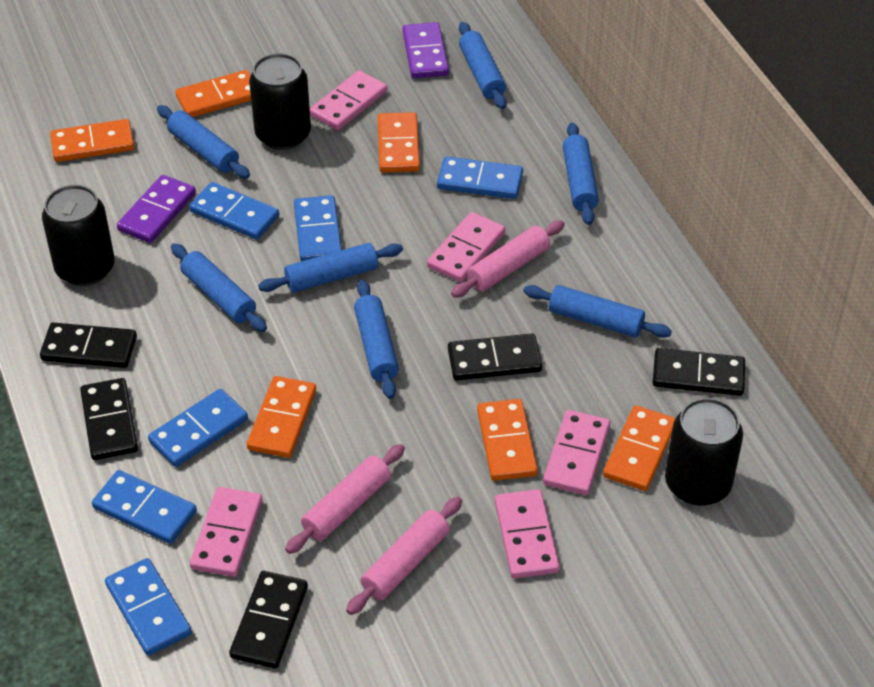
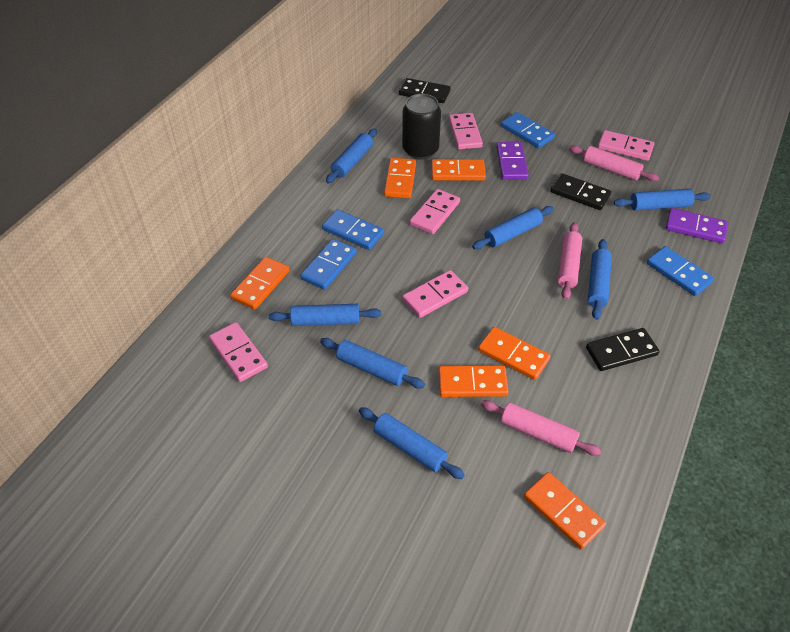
black can: 3 -> 1
black domino: 5 -> 3
blue domino: 6 -> 4

